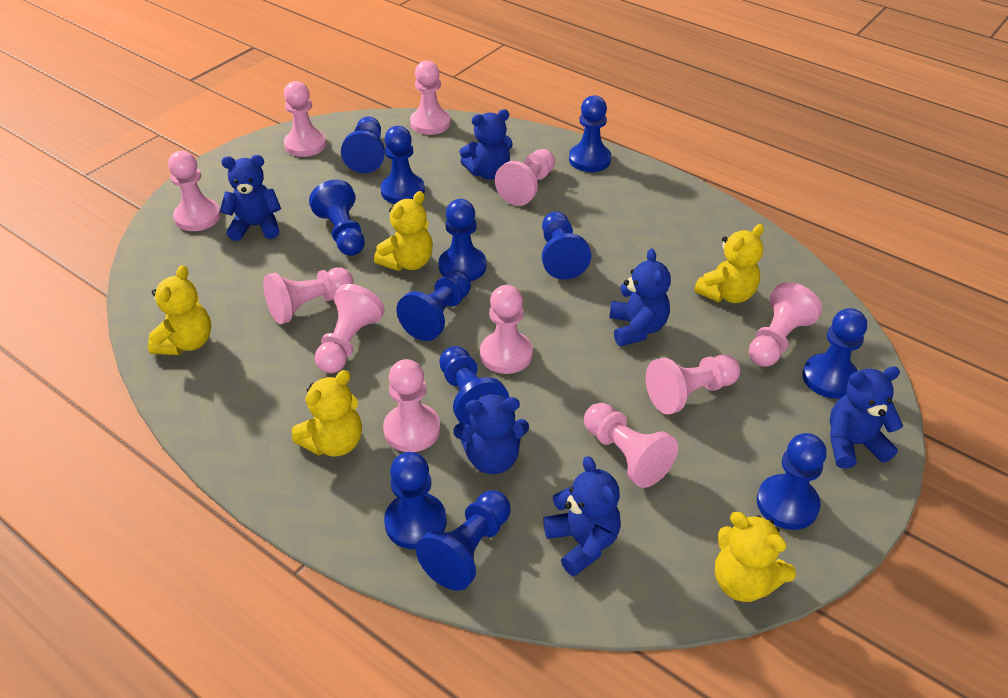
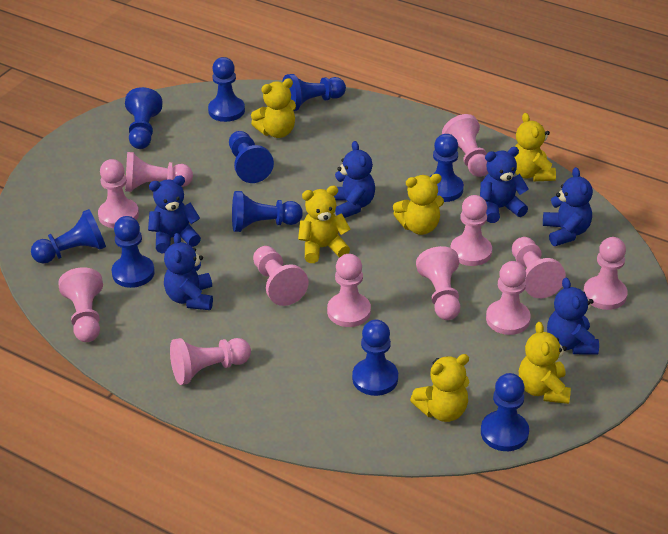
blue pawn: 12 -> 10
pink pawn: 11 -> 12
yellow teddy bear: 5 -> 6

